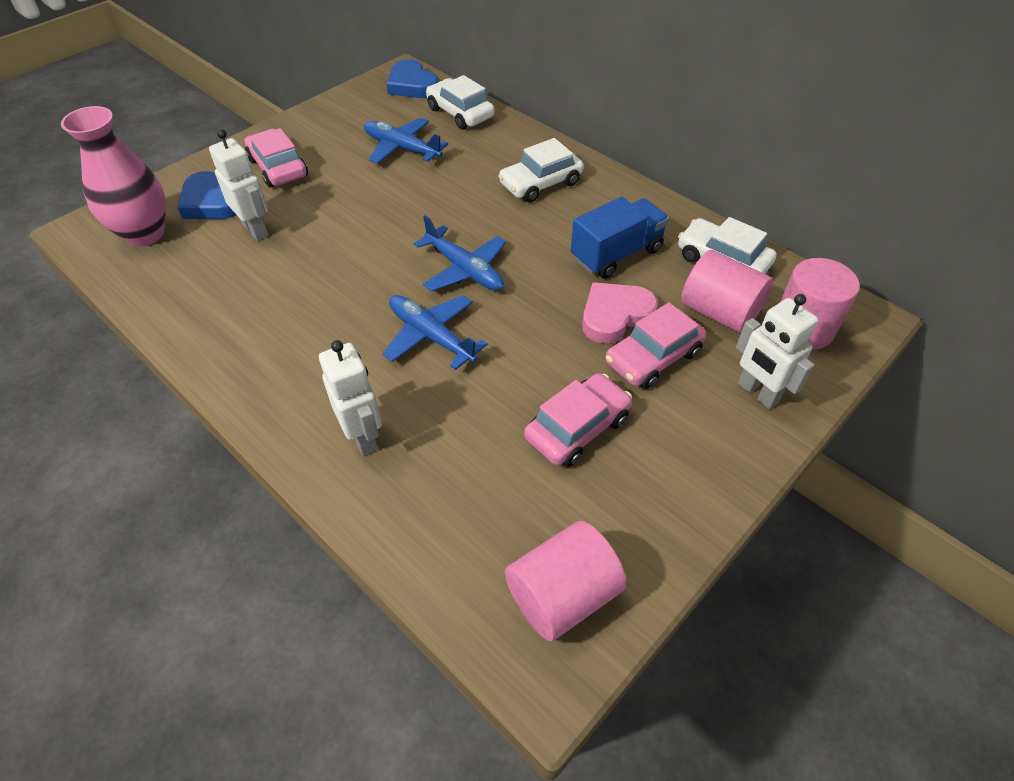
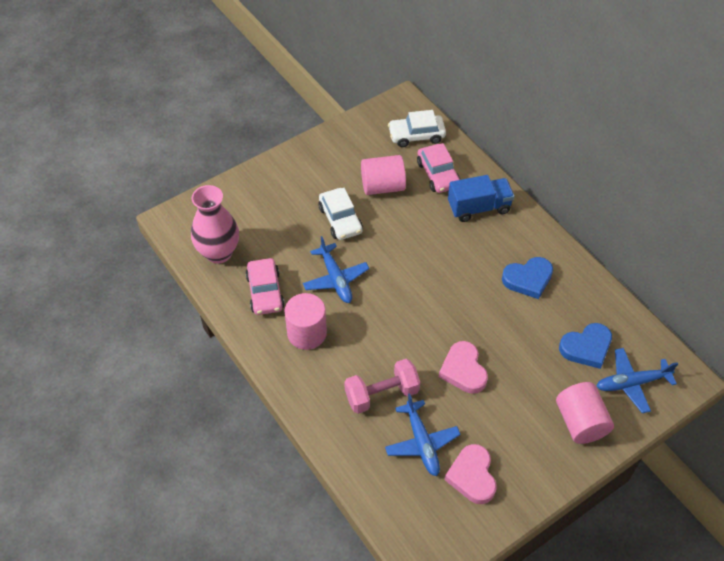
pink car: 3 -> 2
pink dumbbell: 0 -> 1
pink heart: 1 -> 2
white car: 3 -> 2
white robot: 3 -> 0

